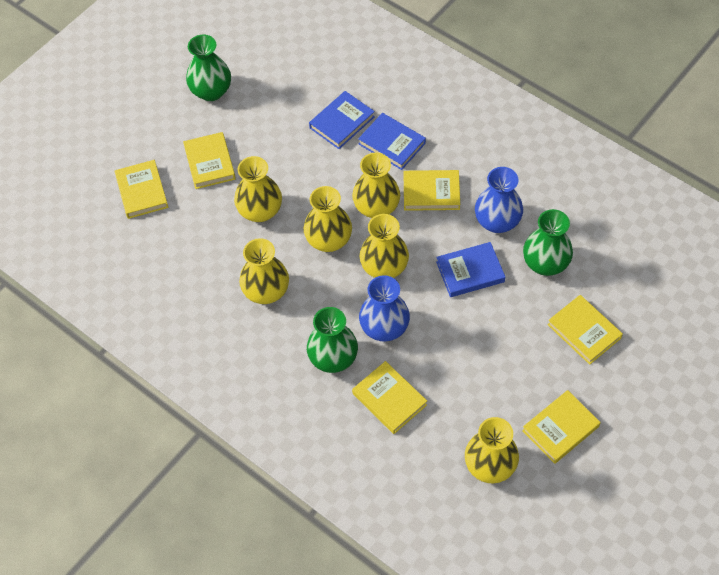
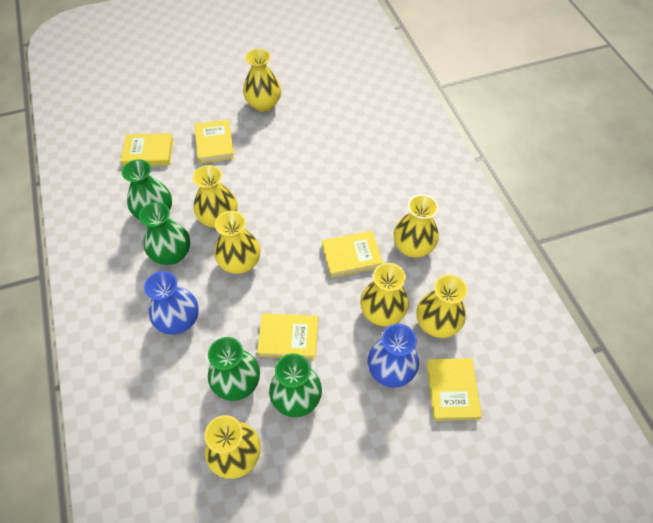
blue book: 3 -> 0
green vase: 3 -> 4
yellow book: 6 -> 5
yellow vase: 6 -> 7

